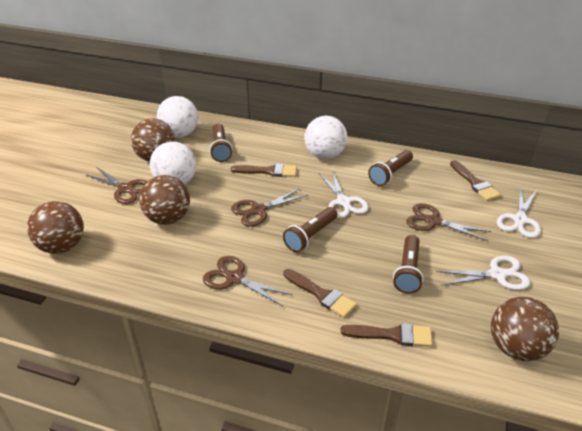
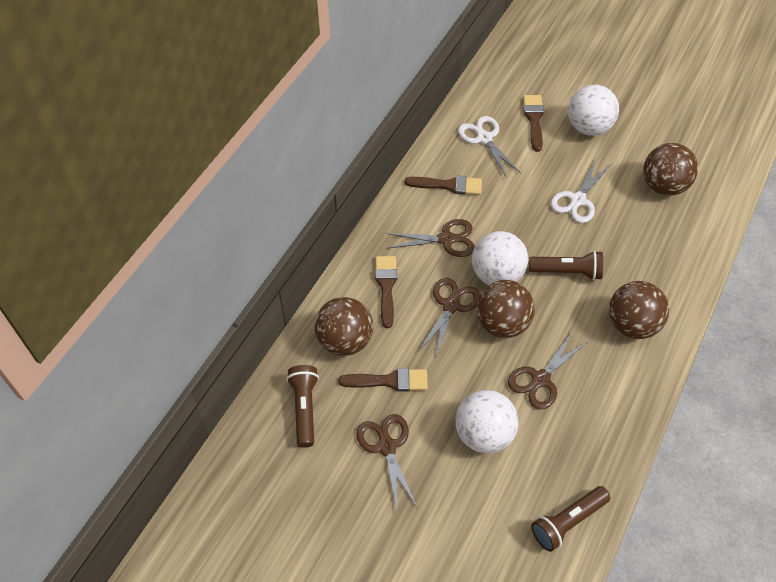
brown flashlight: 4 -> 3
white scissors: 3 -> 2

